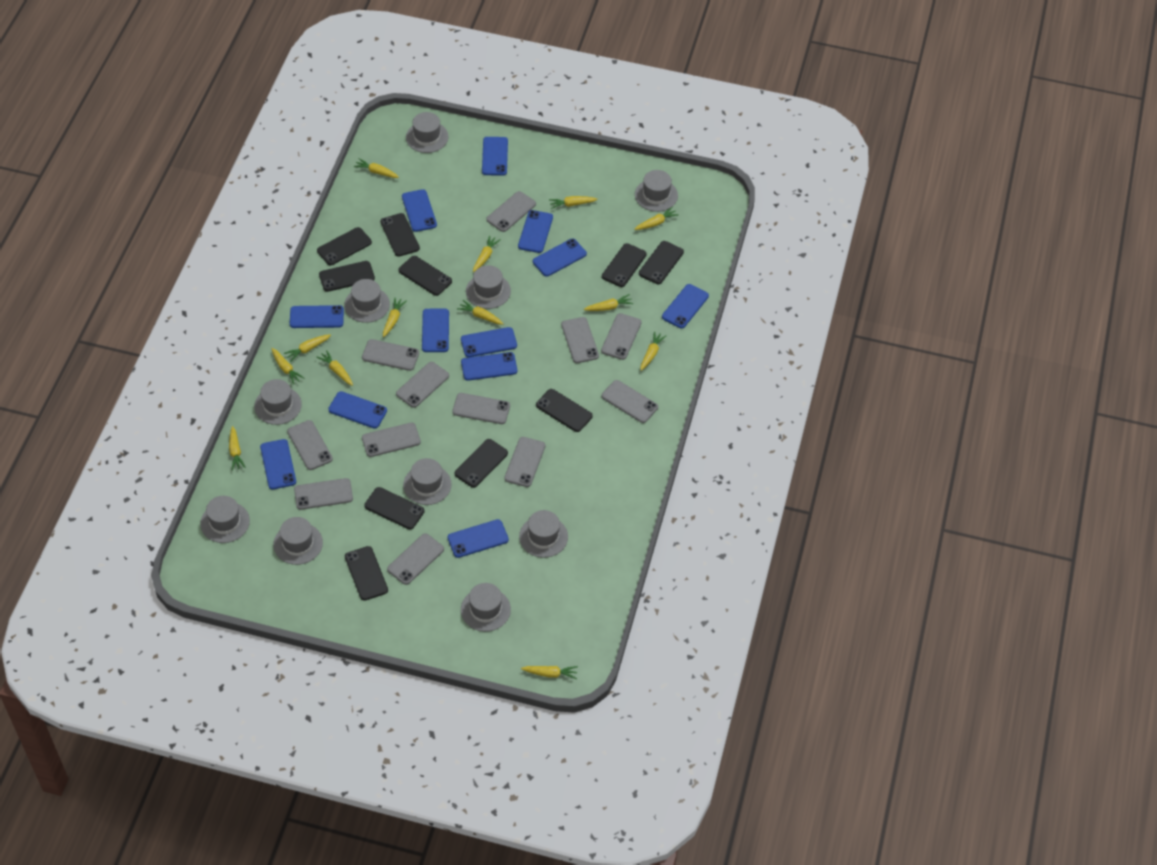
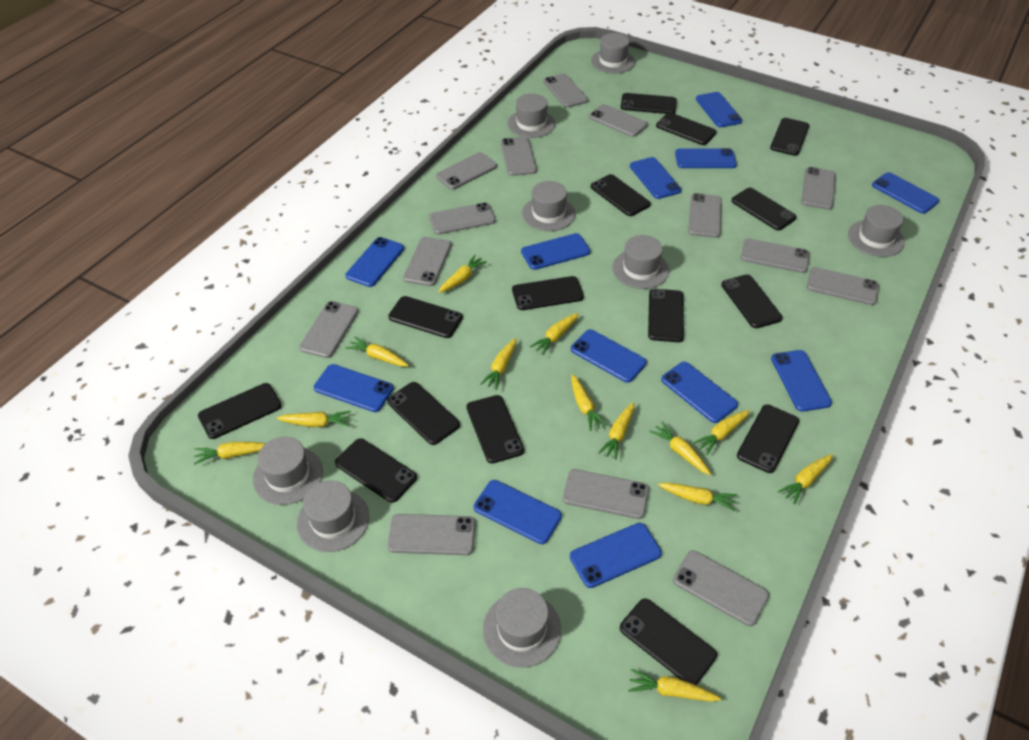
black phone: 10 -> 15
grey hat: 10 -> 8
grey phone: 12 -> 14

